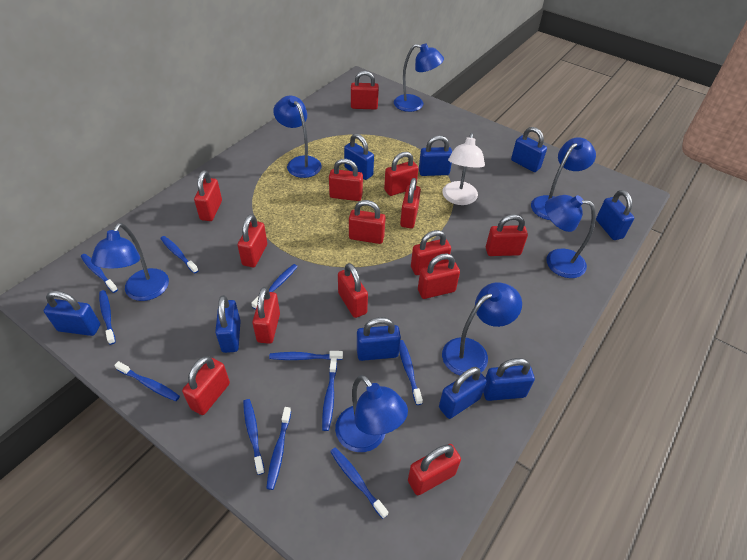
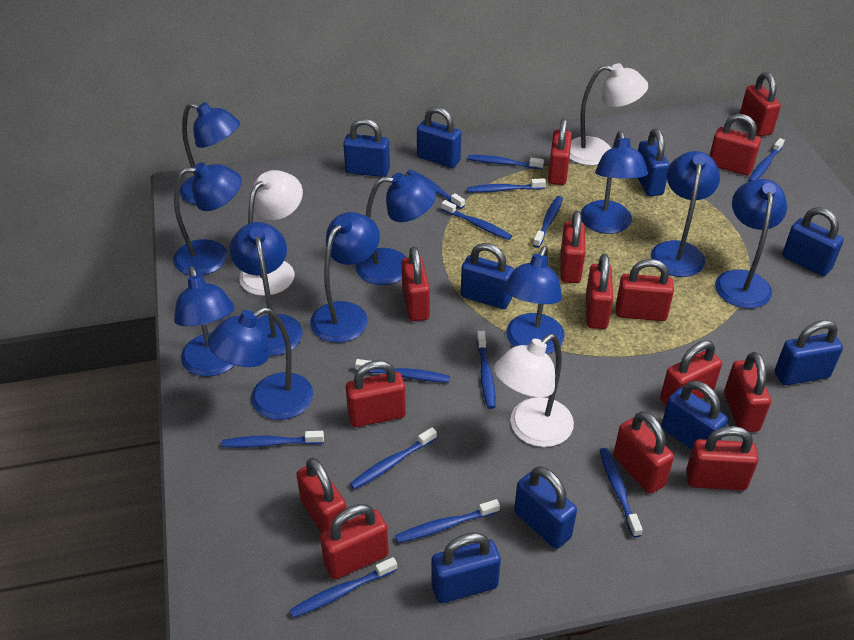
blue lamp: 7 -> 11
blue toothbrush: 11 -> 13
white lamp: 1 -> 3

